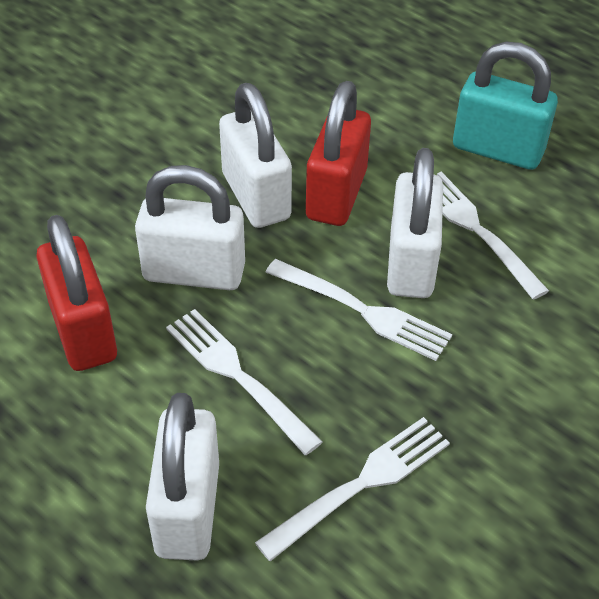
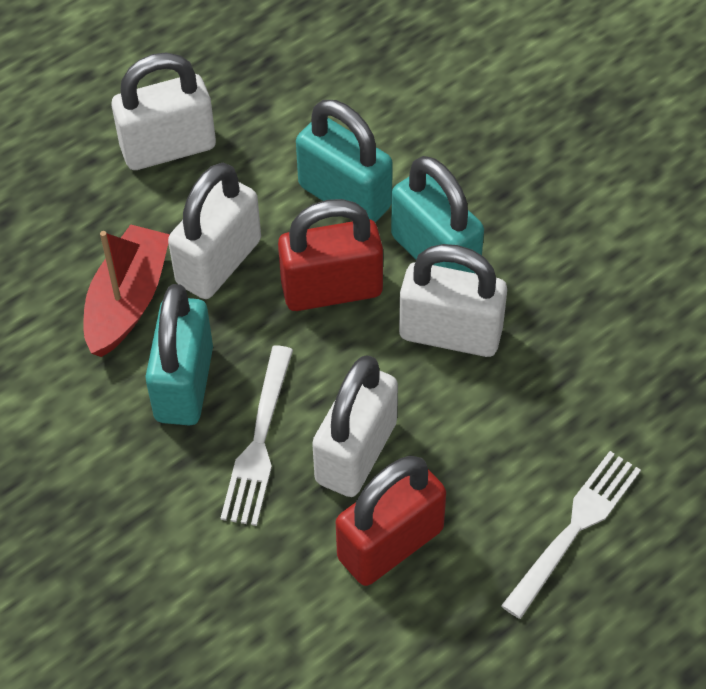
red boat: 0 -> 1
turquoise padlock: 1 -> 3
white fork: 4 -> 2

